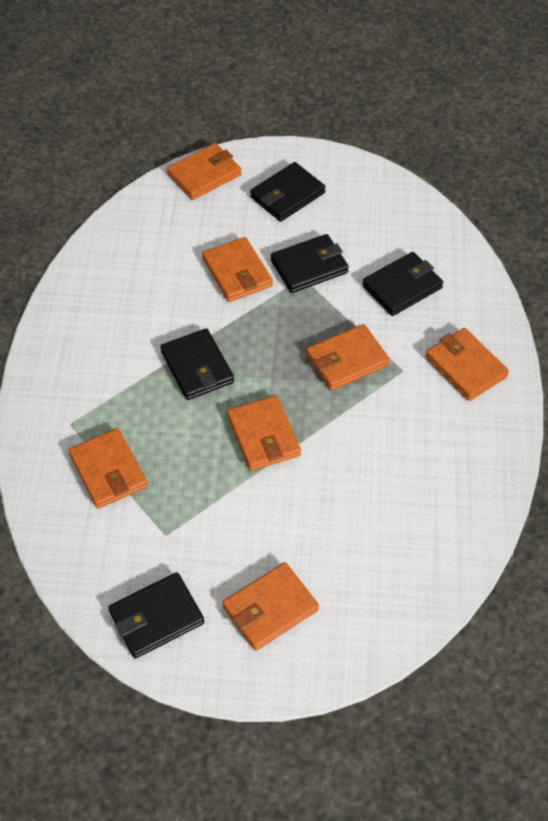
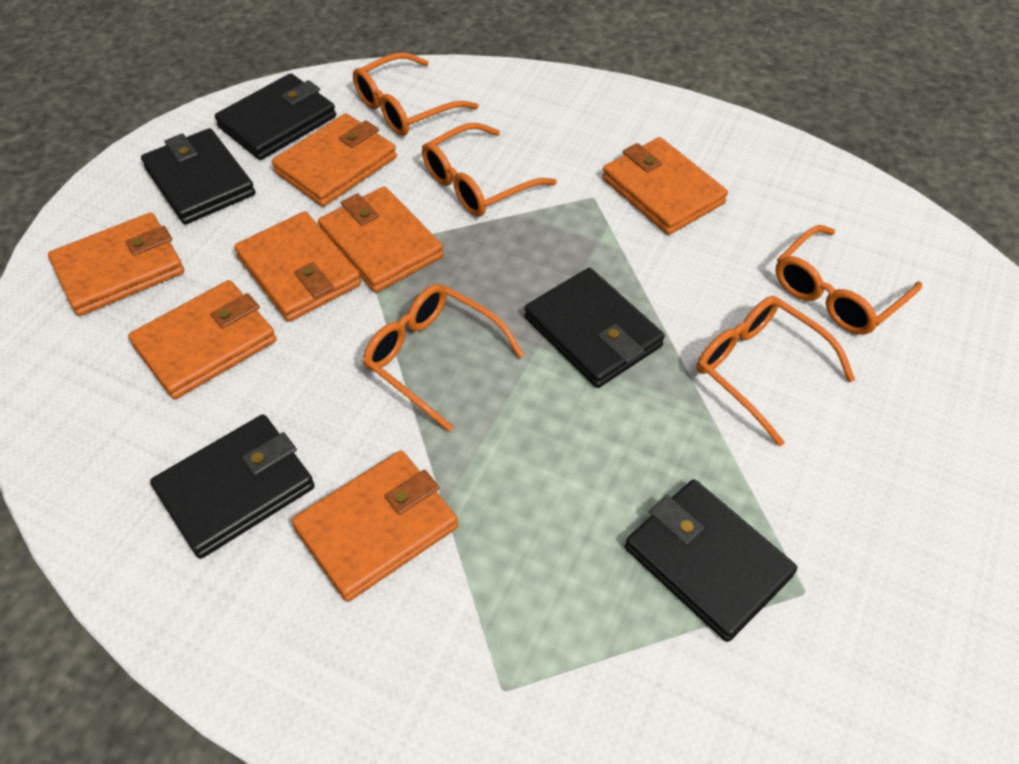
orange glasses: 0 -> 5

